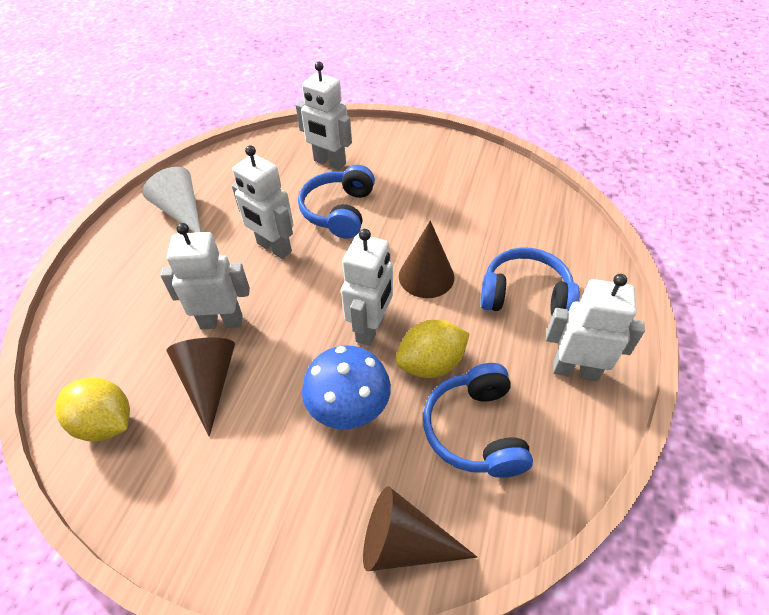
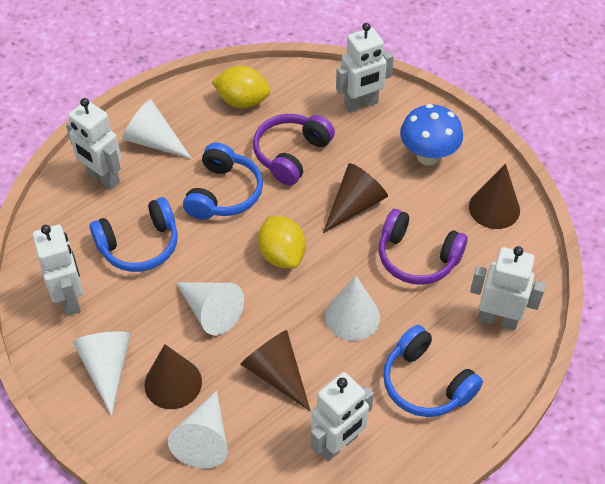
brown cone: 3 -> 4
purple headphones: 0 -> 2
white cone: 1 -> 5

